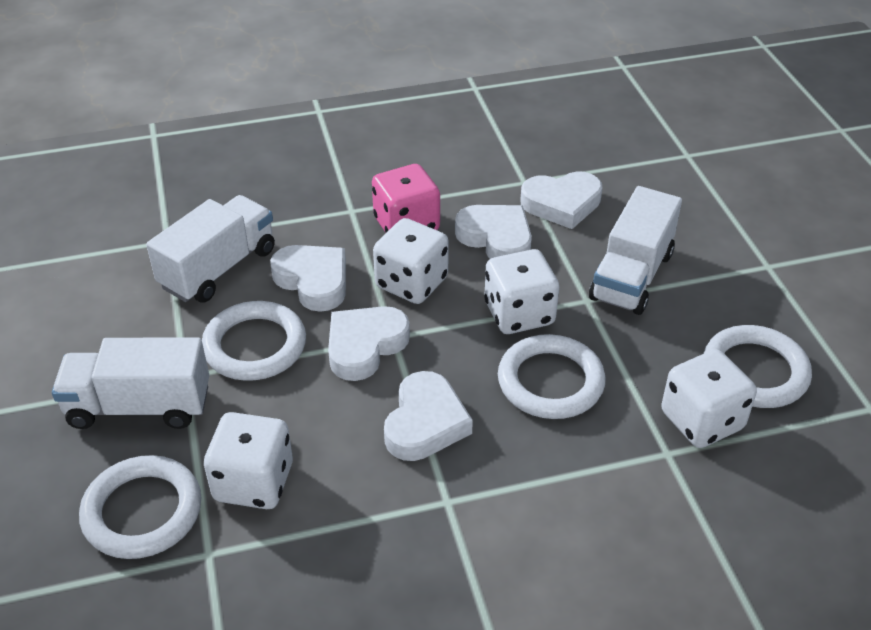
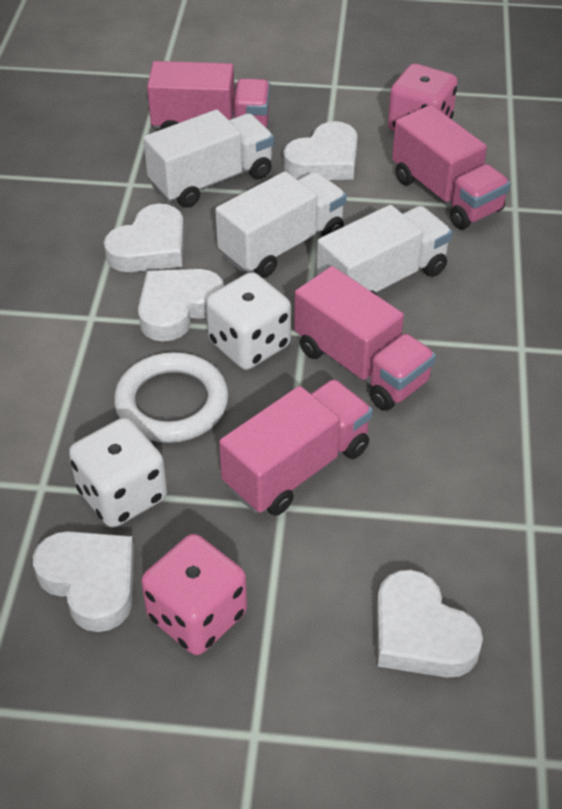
pink dice: 1 -> 2
pink truck: 0 -> 4
white dice: 4 -> 2
white ring: 4 -> 1

